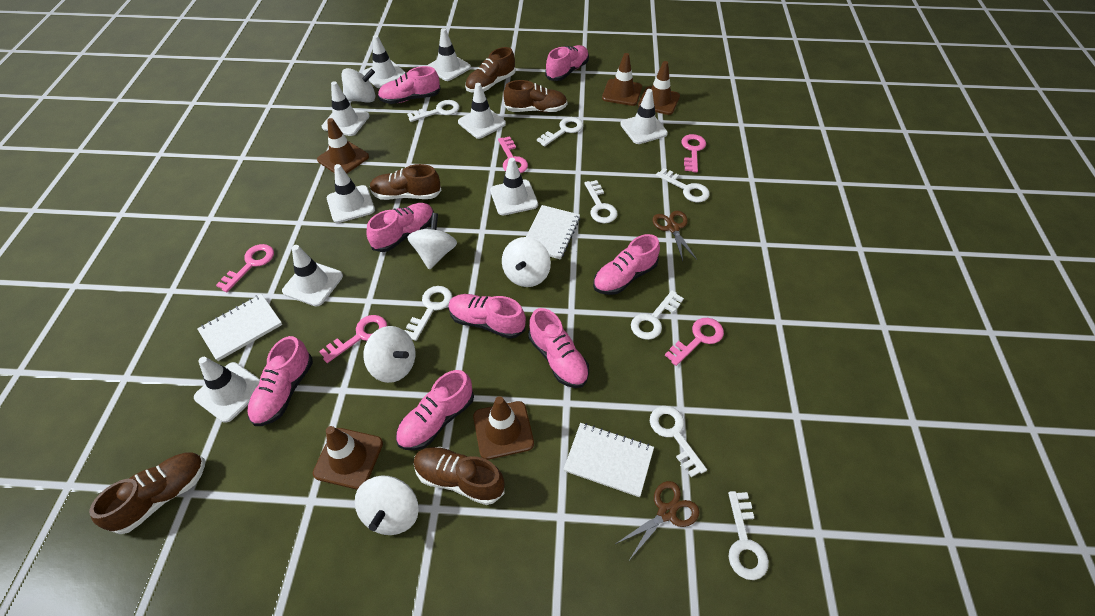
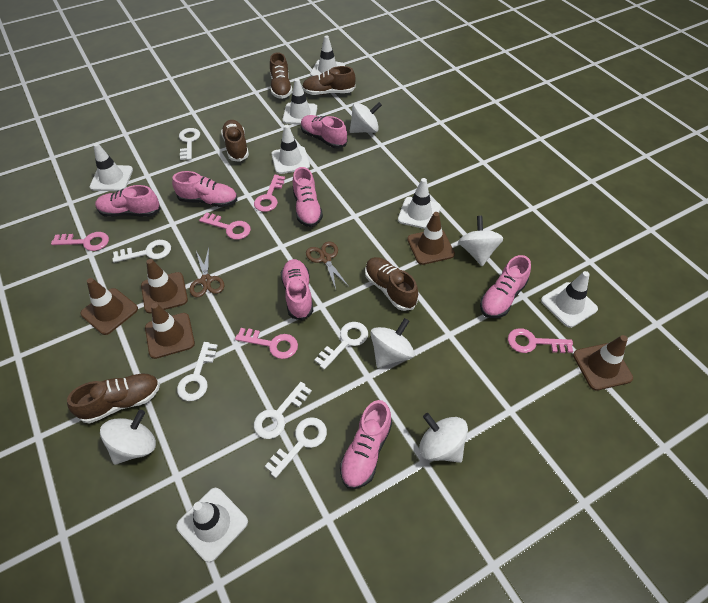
pink shoe: 8 -> 7
white key: 8 -> 6
white notebook: 3 -> 0
white traffic cone: 9 -> 7

